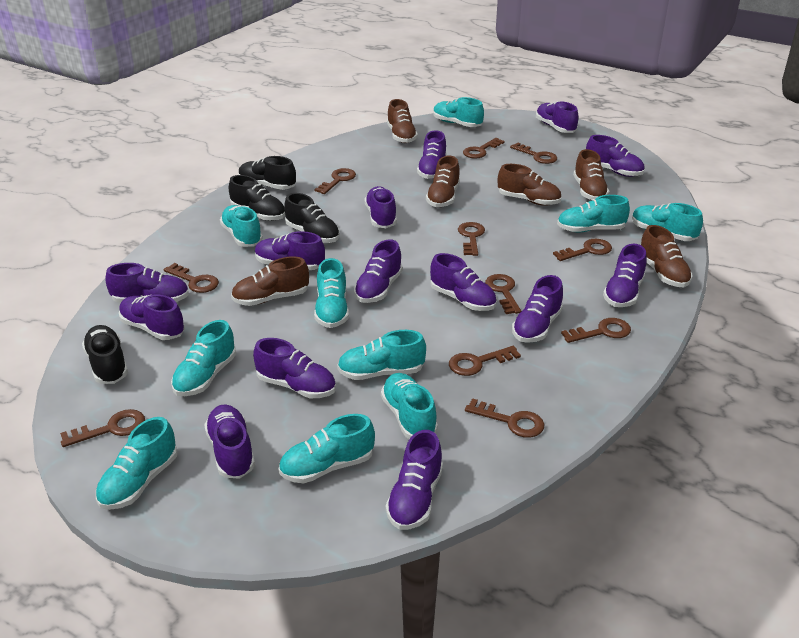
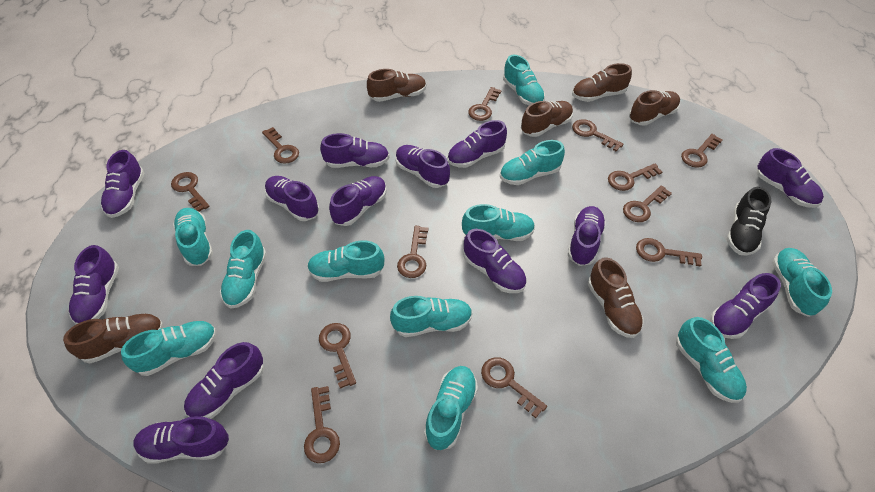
black shoe: 4 -> 1
brown key: 11 -> 12
purple shoe: 14 -> 13
turquoise shoe: 10 -> 11

